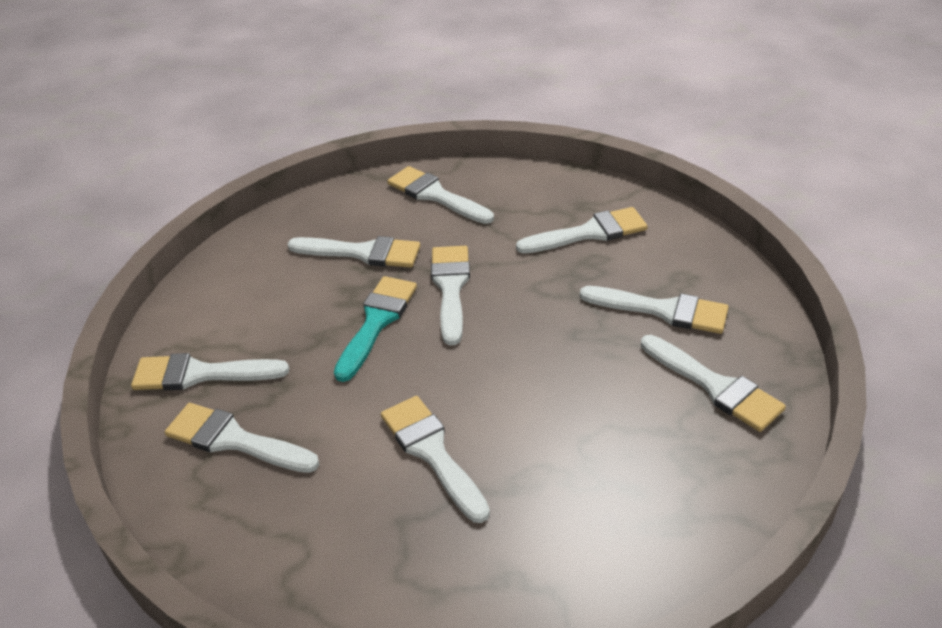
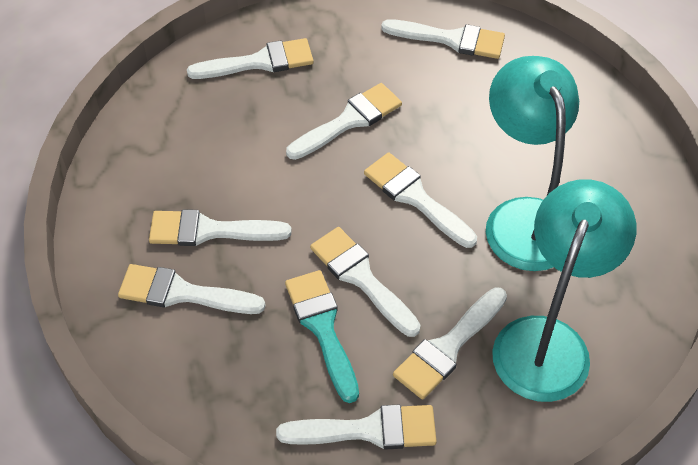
turquoise lamp: 0 -> 2

